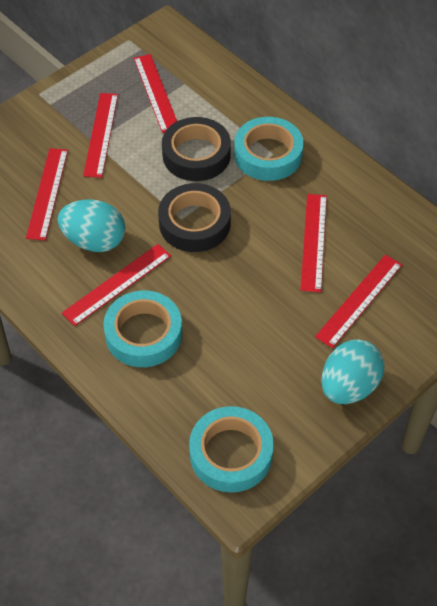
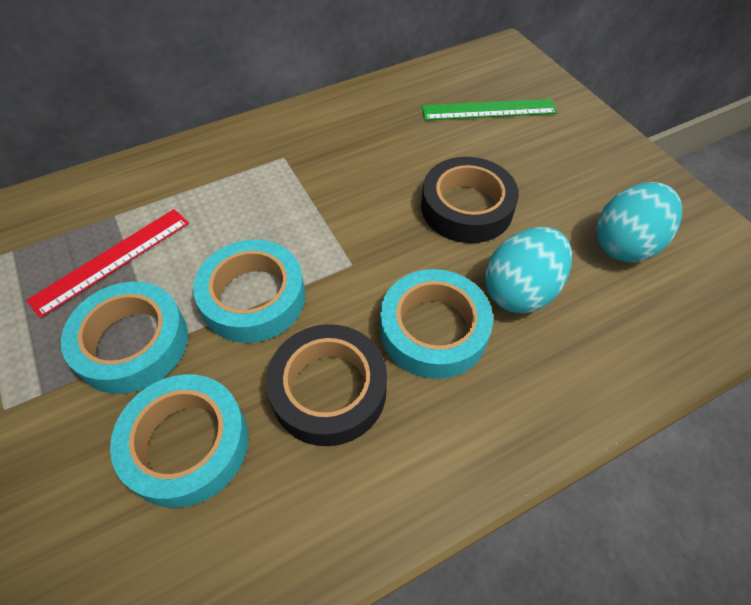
green ruler: 0 -> 1
red ruler: 6 -> 1
turquoise tape: 3 -> 4

